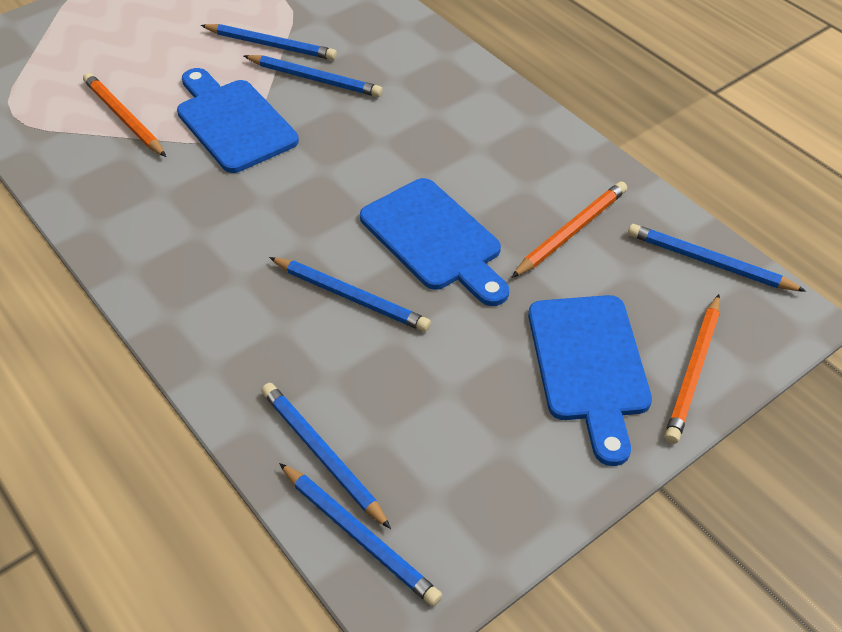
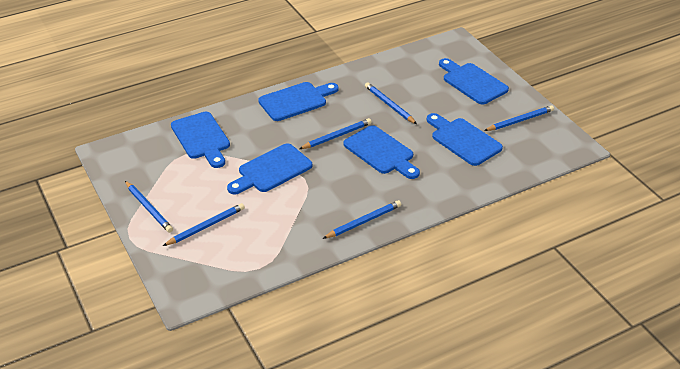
blue cutting board: 3 -> 6
orange pencil: 3 -> 0

